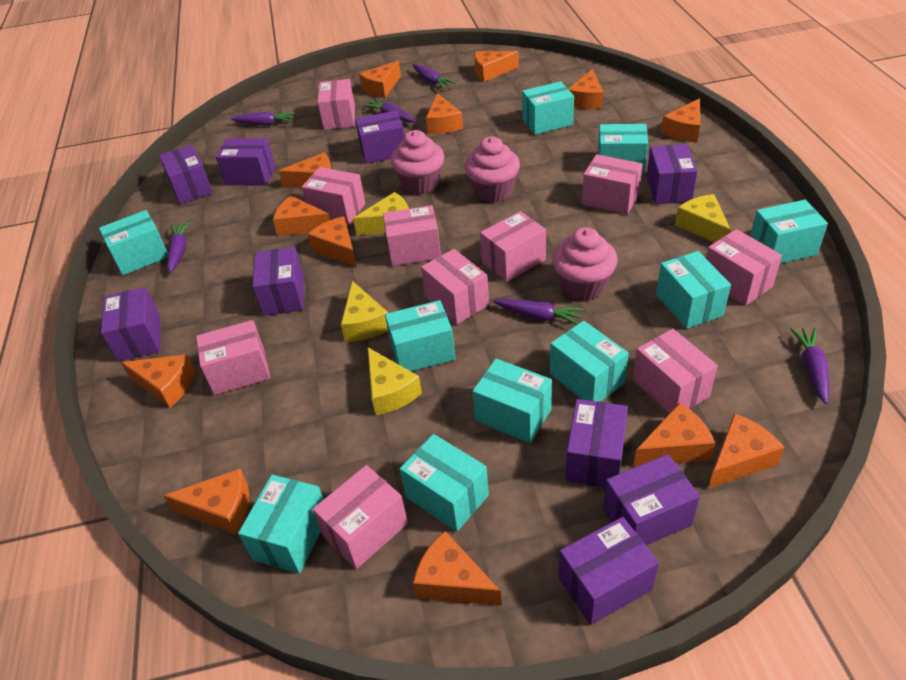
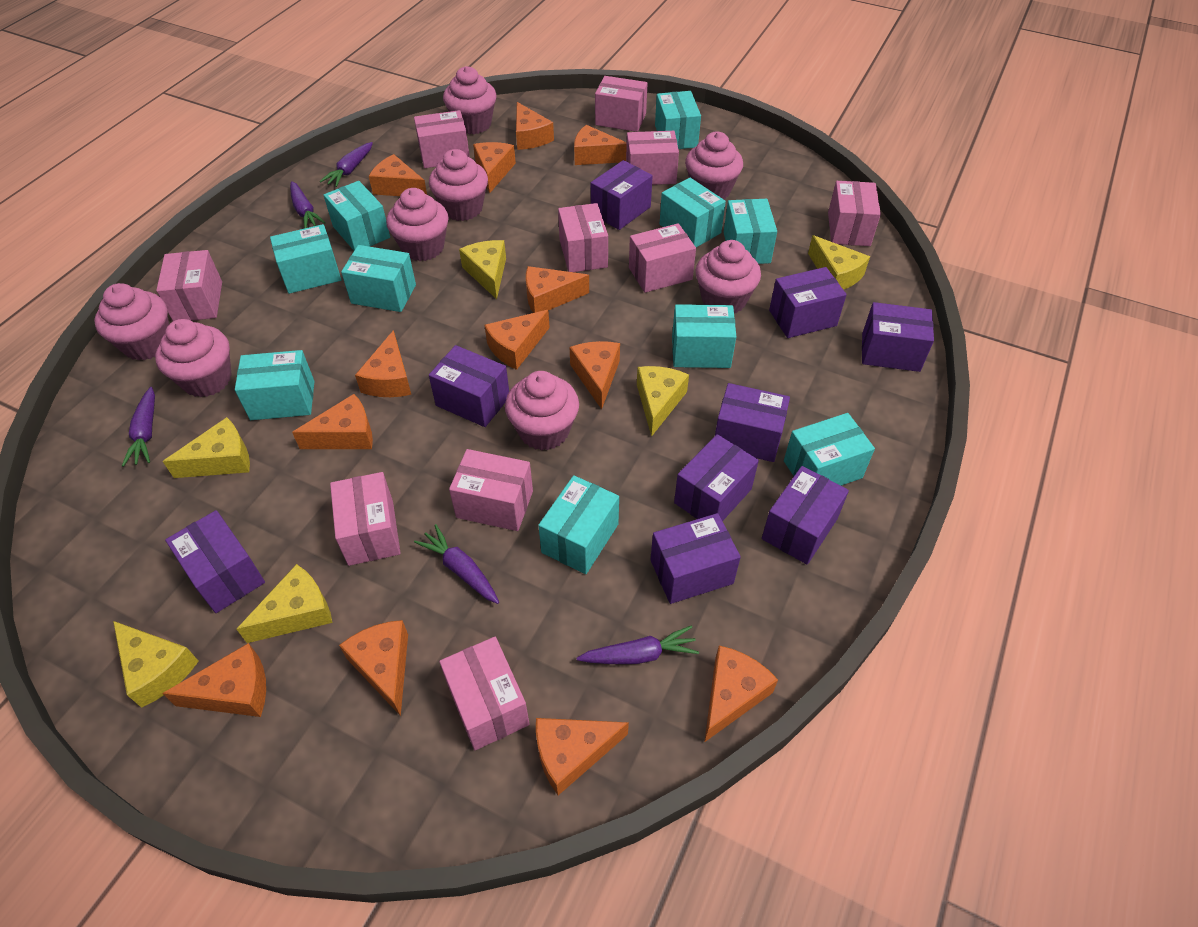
pink cupcake: 3 -> 8
purple carrot: 6 -> 5
yellow cheese: 4 -> 6

